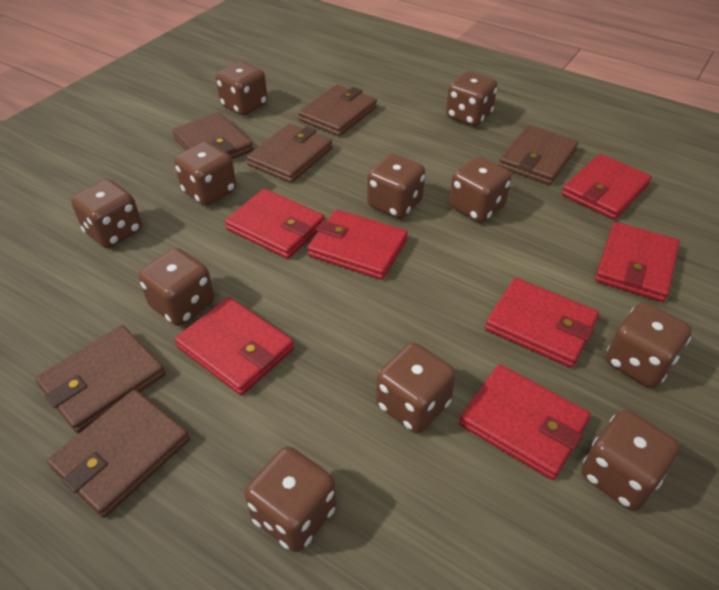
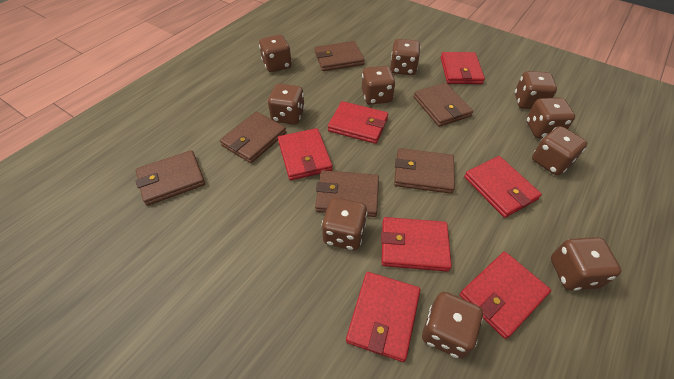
brown dice: 11 -> 10

